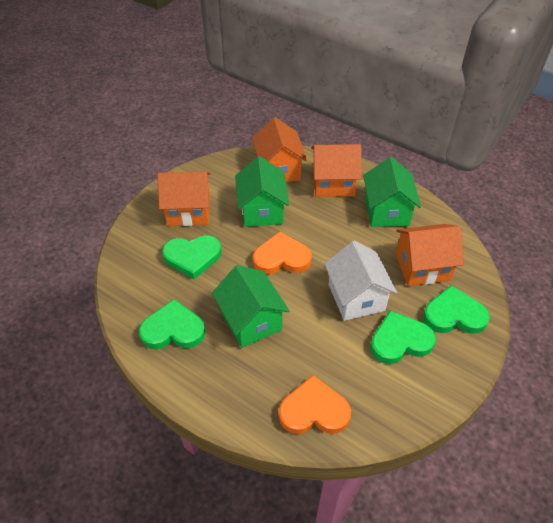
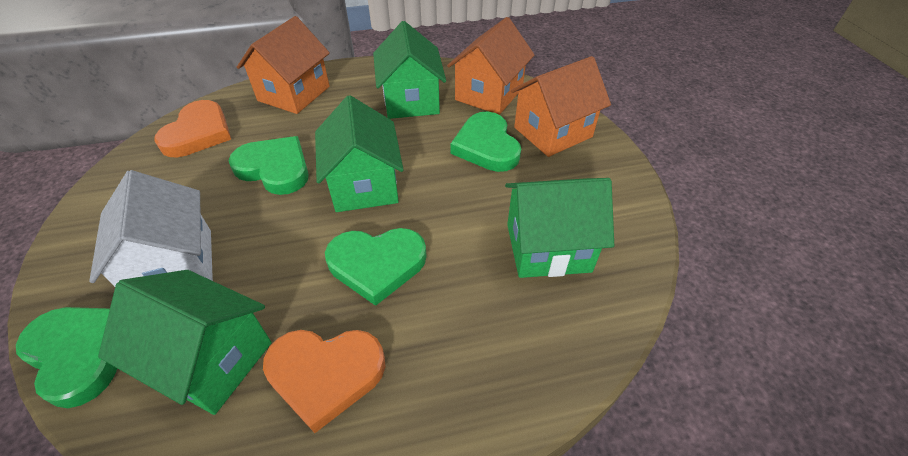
green house: 3 -> 4
orange house: 4 -> 3

